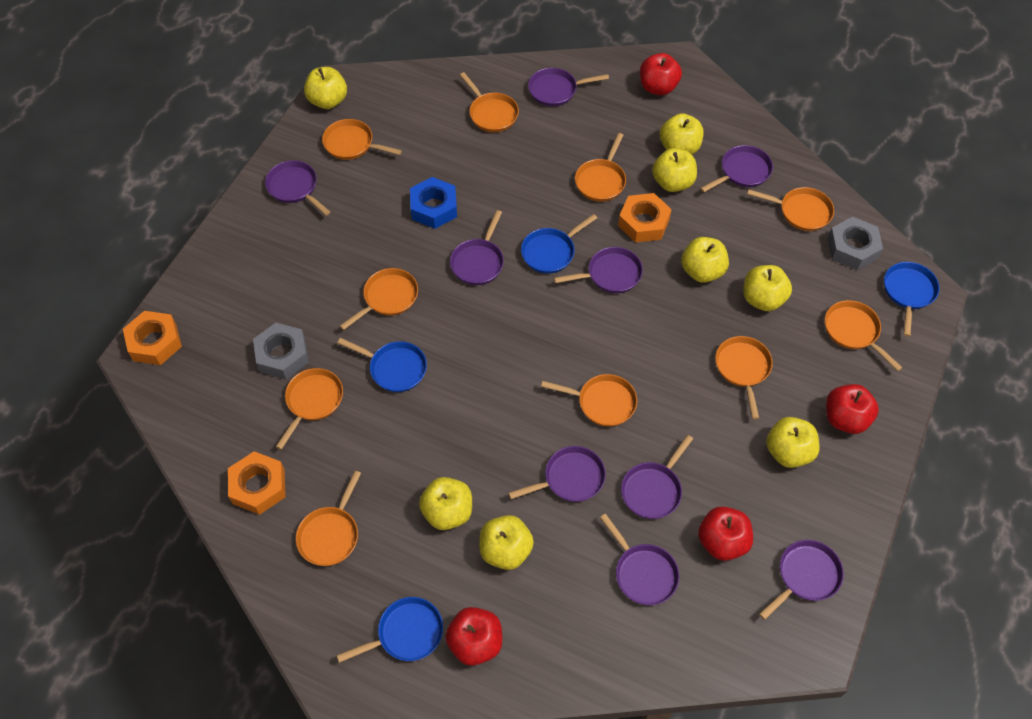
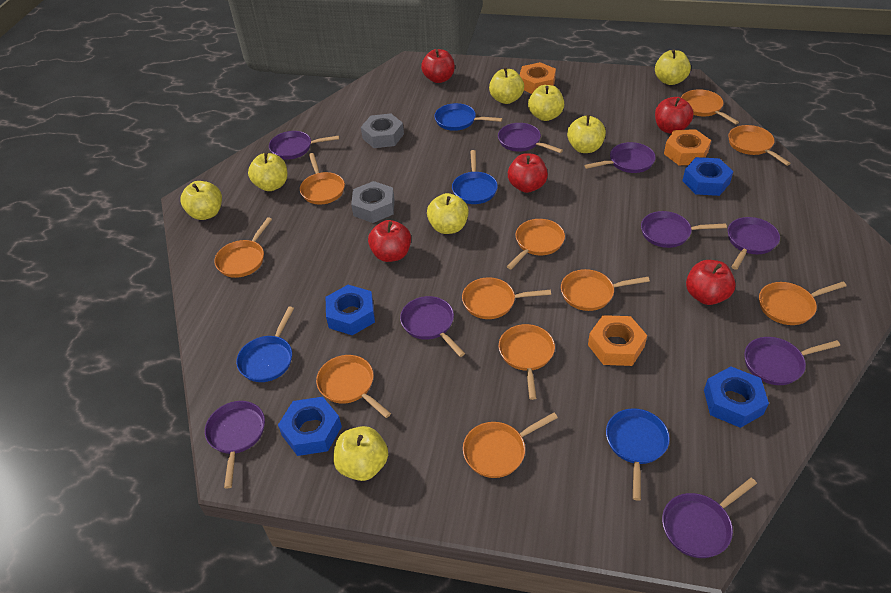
blue nut: 1 -> 4
orange pan: 10 -> 11
red apple: 4 -> 5

